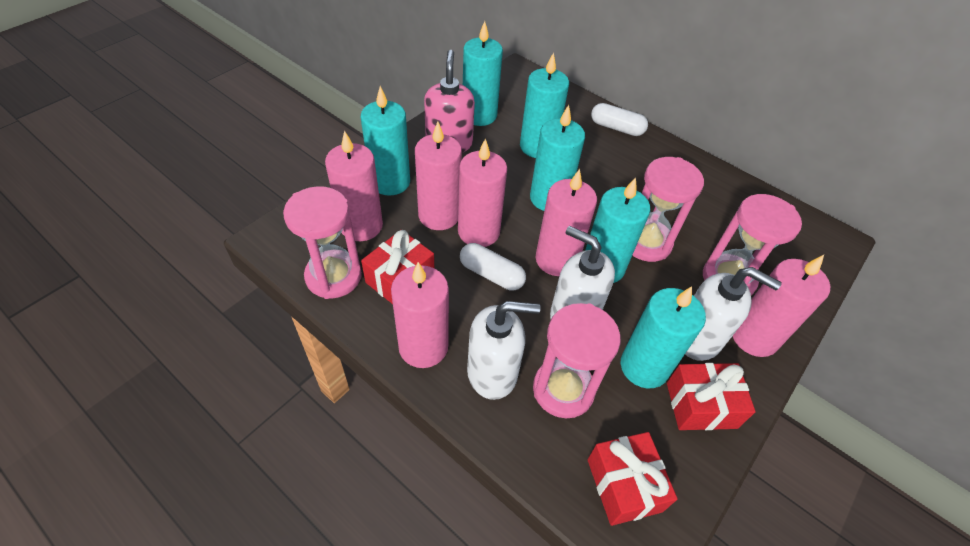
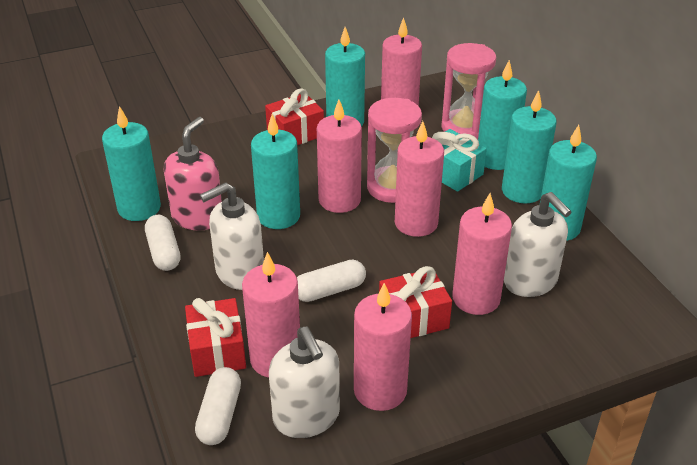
pink hourglass: 4 -> 2
turquoise gift: 0 -> 1
white capsule: 2 -> 3

